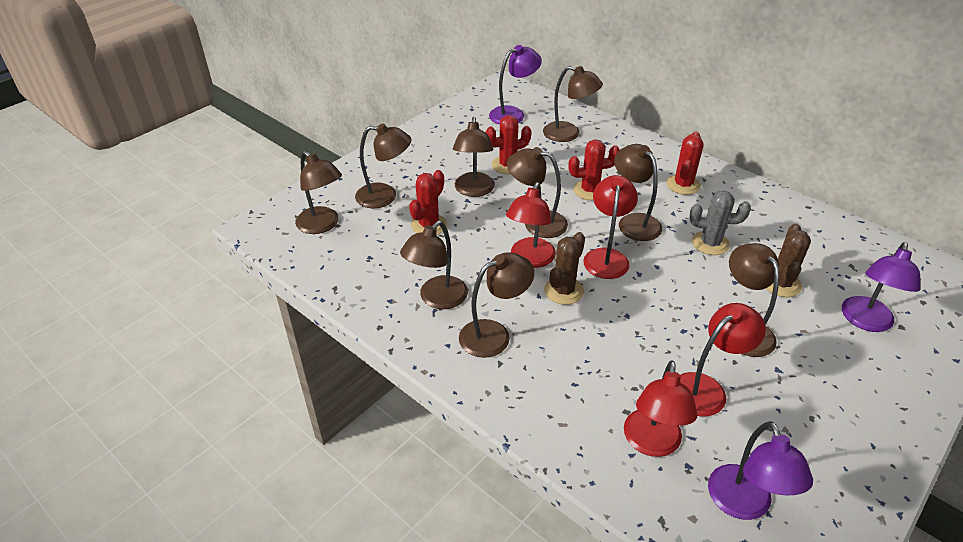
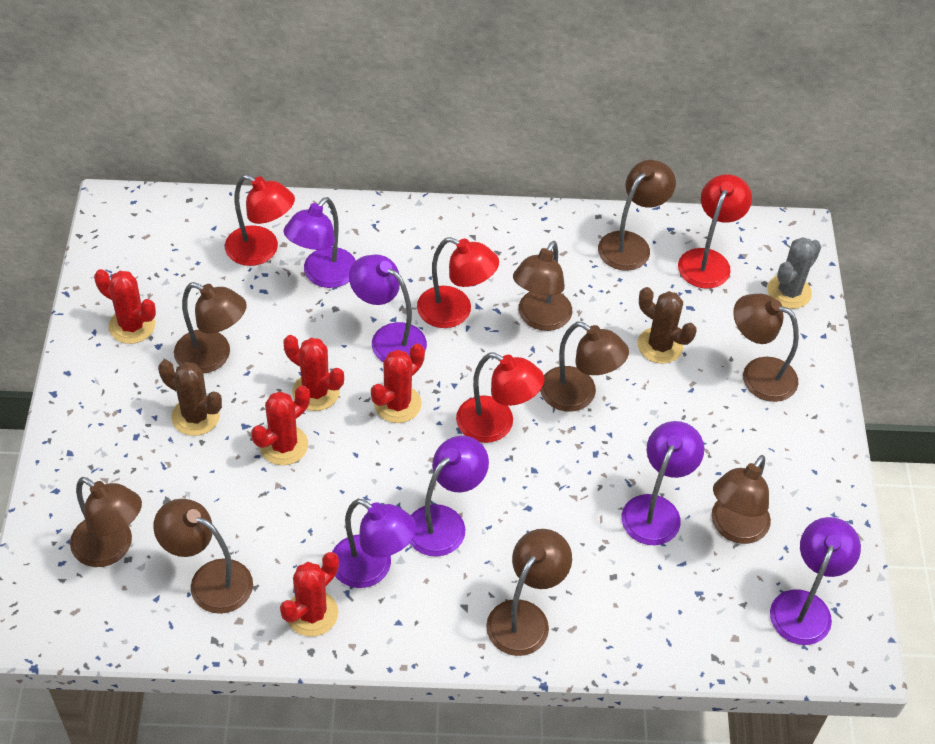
purple lamp: 3 -> 6
red cactus: 4 -> 5

